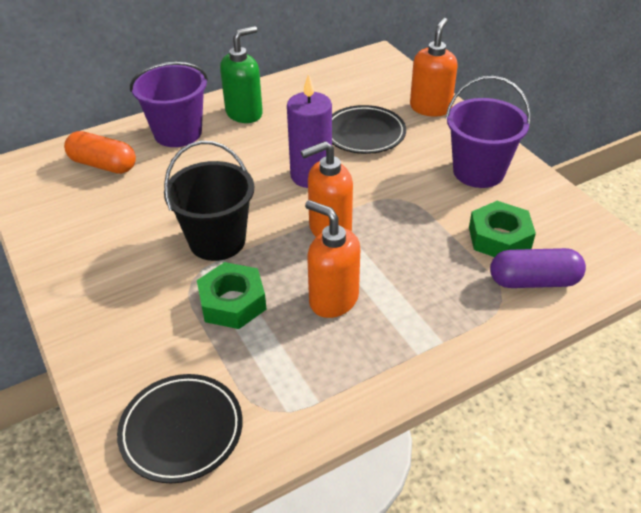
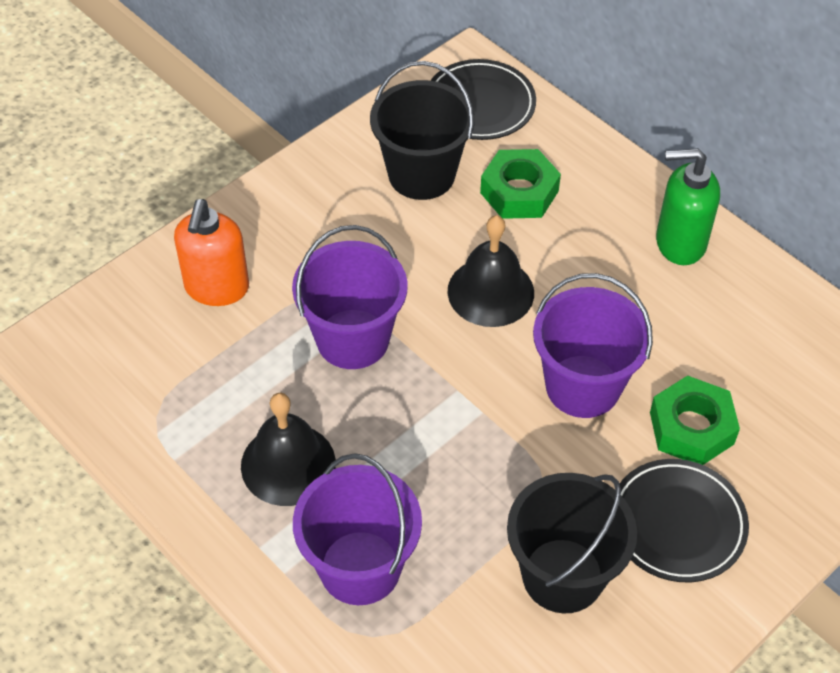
black bell: 0 -> 2
black bucket: 1 -> 2
orange capsule: 1 -> 0
orange soap dispenser: 3 -> 1
purple bucket: 2 -> 3
purple candle: 1 -> 0
purple capsule: 1 -> 0

